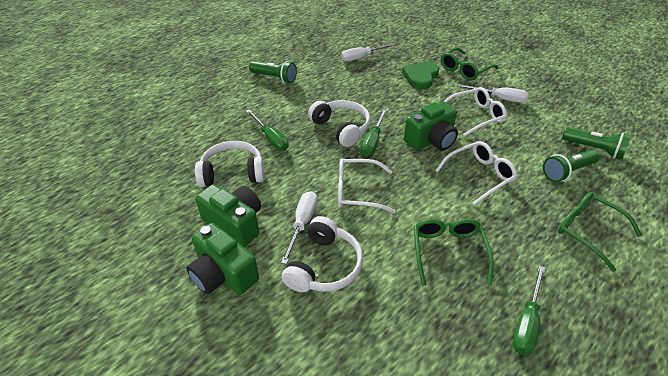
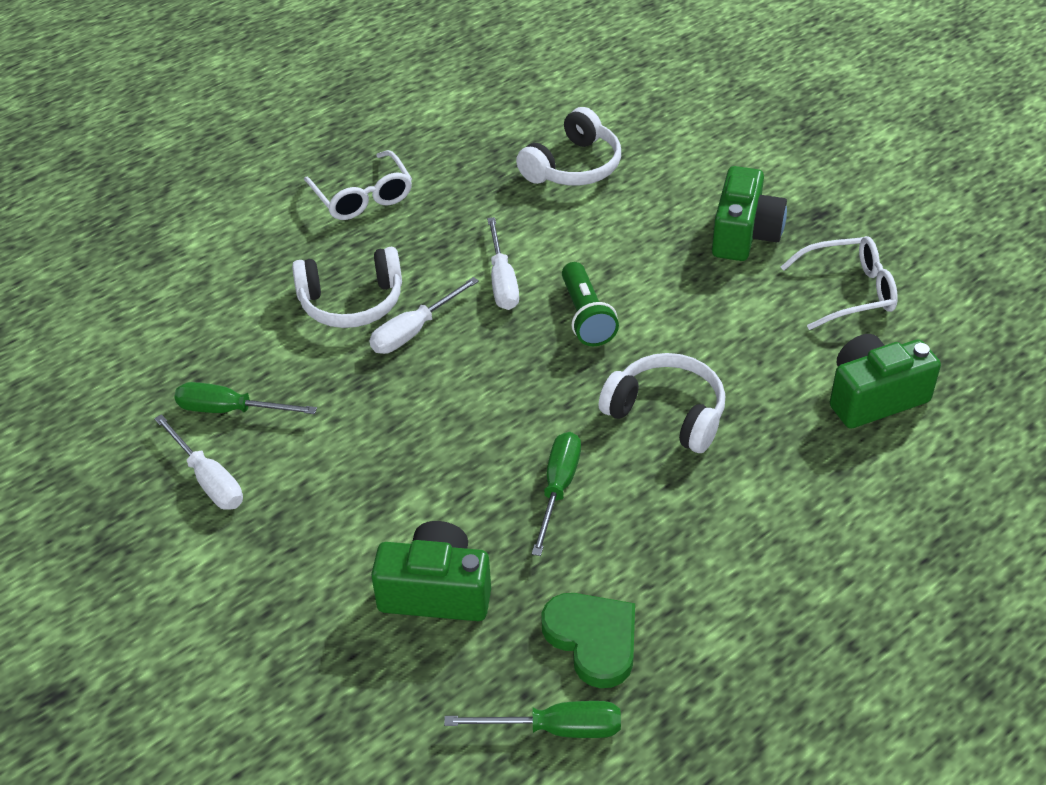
green flashlight: 3 -> 1
green glasses: 3 -> 0
white glasses: 3 -> 2

